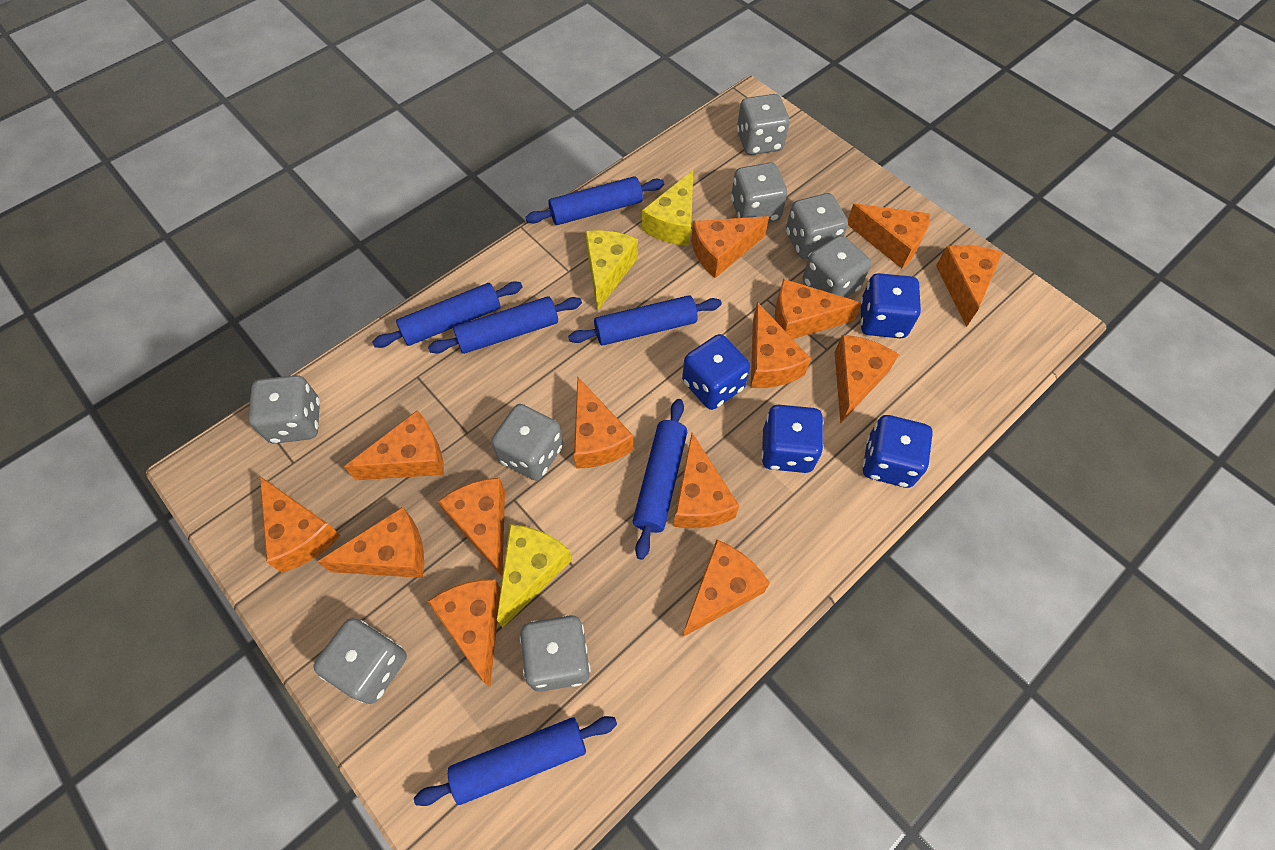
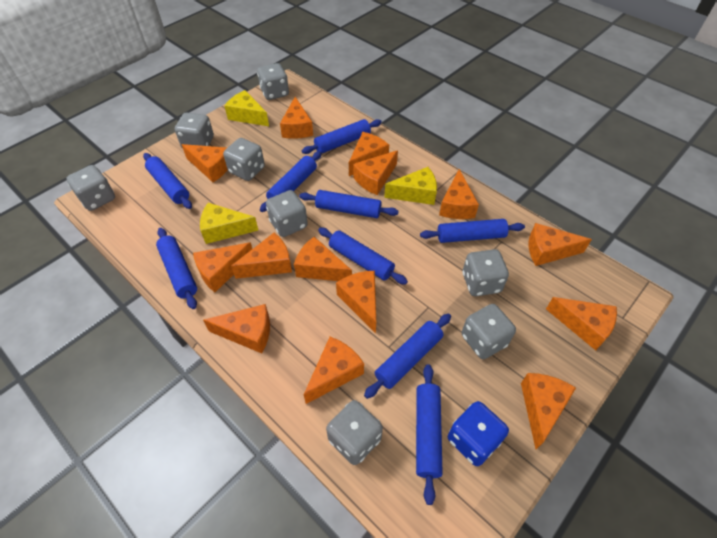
blue dice: 4 -> 1
blue rolling pin: 6 -> 9

